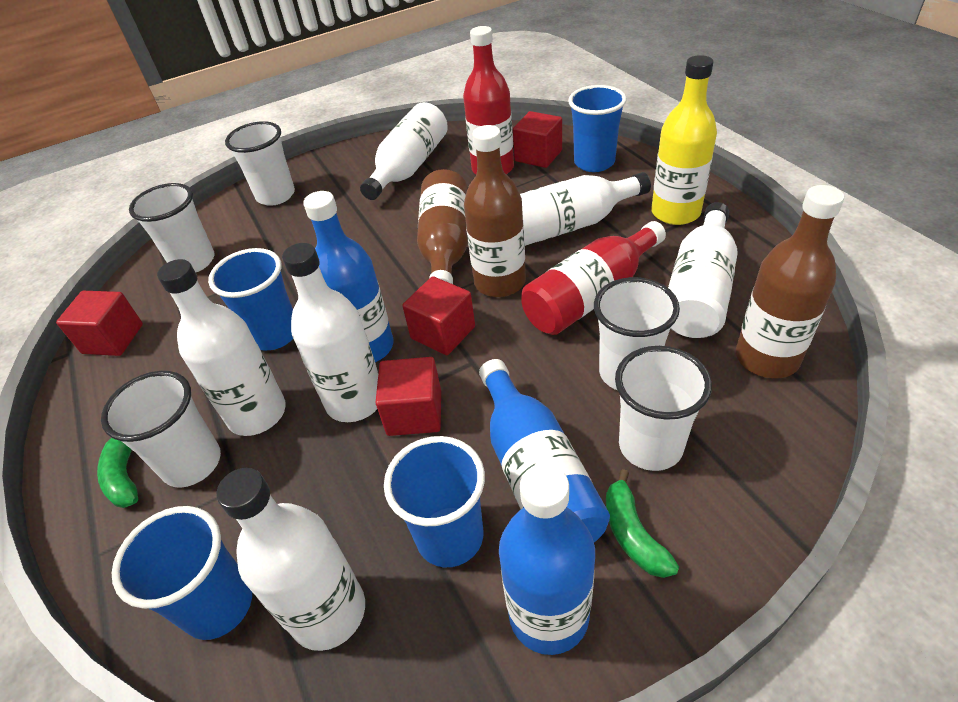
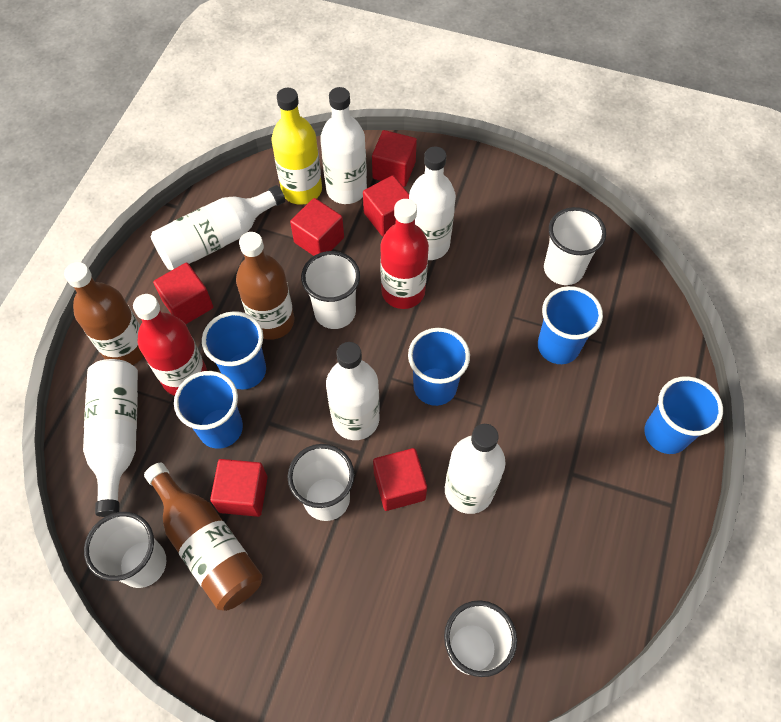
blue bottle: 3 -> 0
blue cup: 4 -> 5
green banana: 2 -> 0
red cube: 4 -> 6

